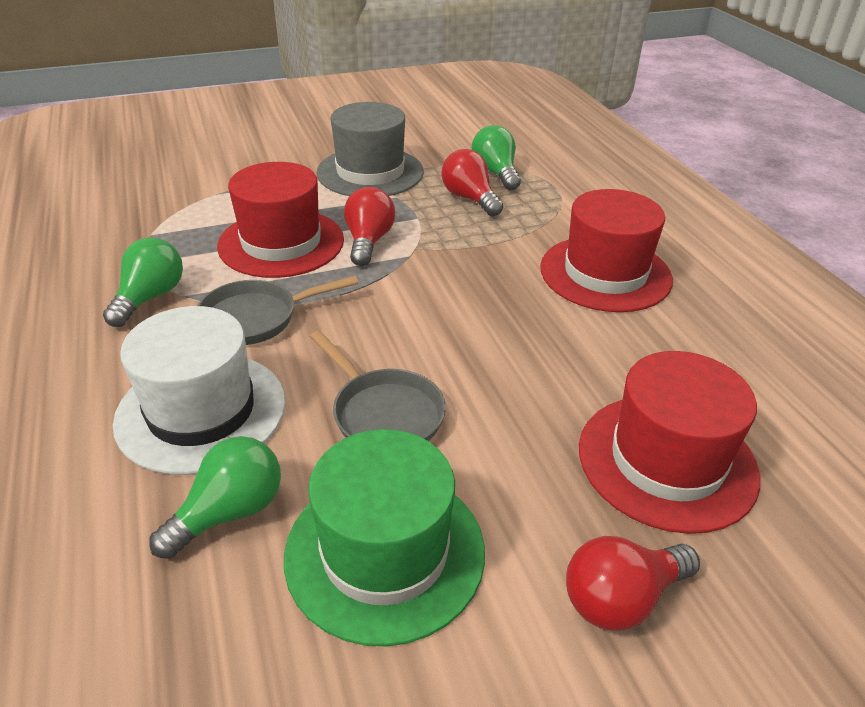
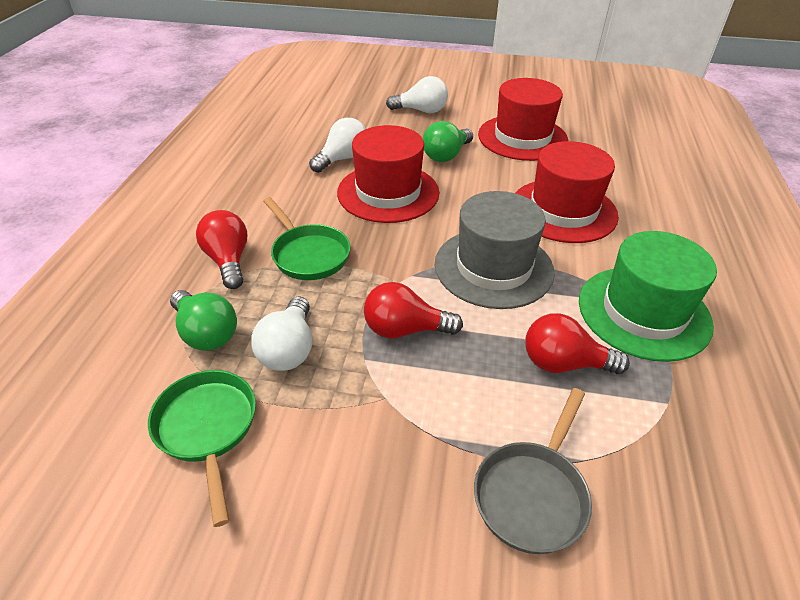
green light bulb: 3 -> 2
green pan: 0 -> 2
grey pan: 2 -> 1
white hat: 1 -> 0
white light bulb: 0 -> 3

